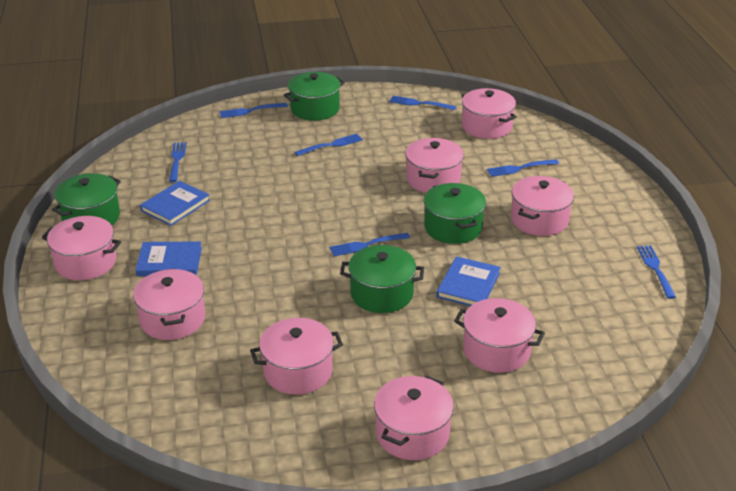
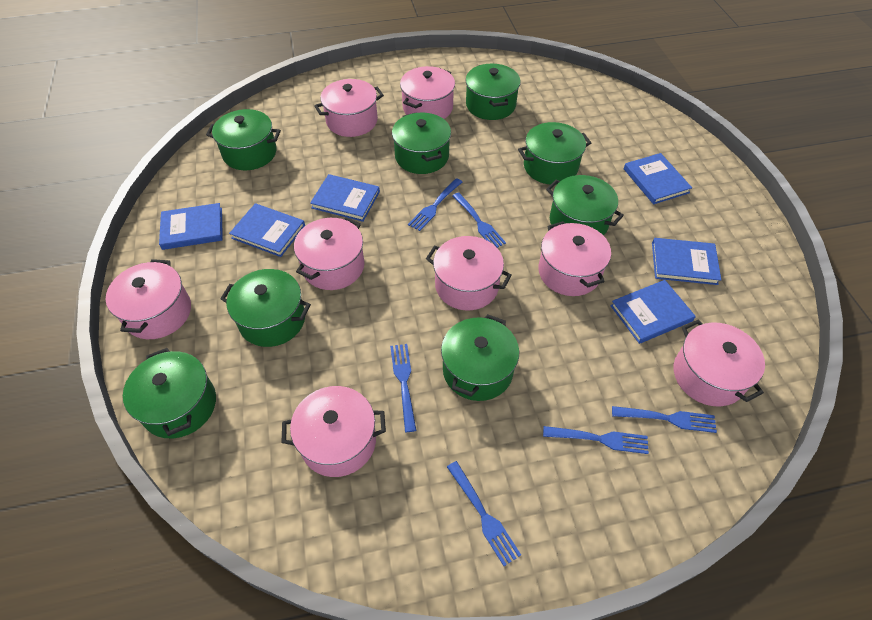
blue book: 3 -> 6
blue fork: 7 -> 6
green pot: 4 -> 8

